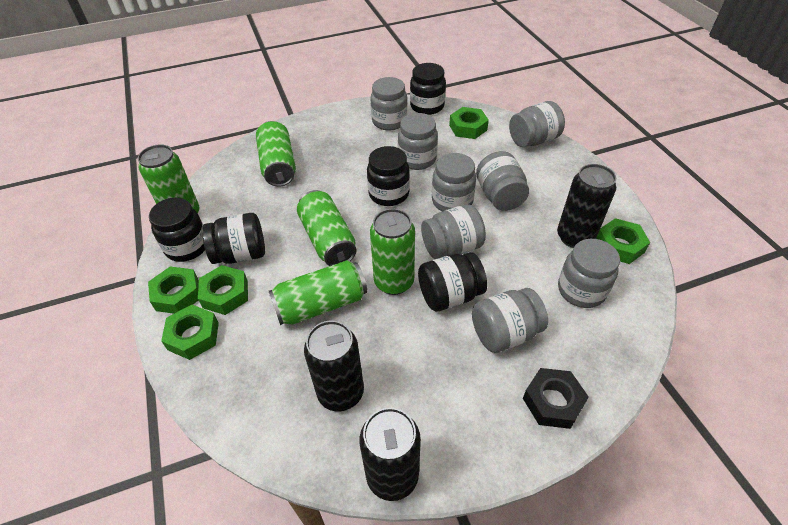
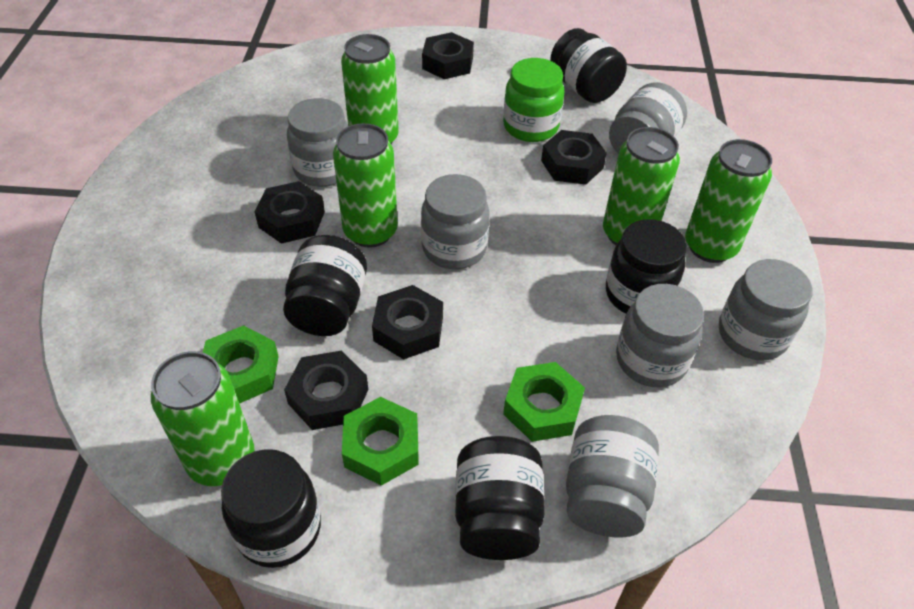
black can: 3 -> 0
black nut: 1 -> 5
green jar: 0 -> 1
green nut: 5 -> 3
grey jar: 8 -> 6

